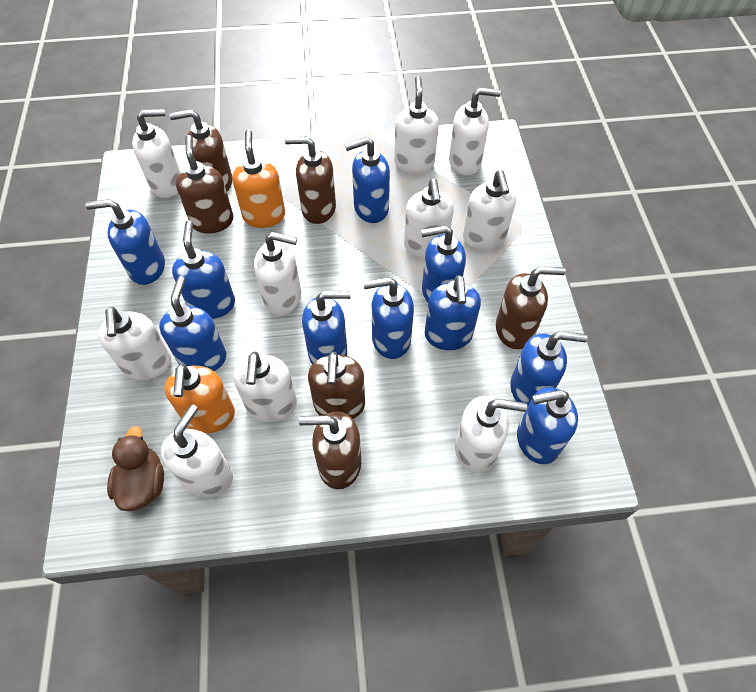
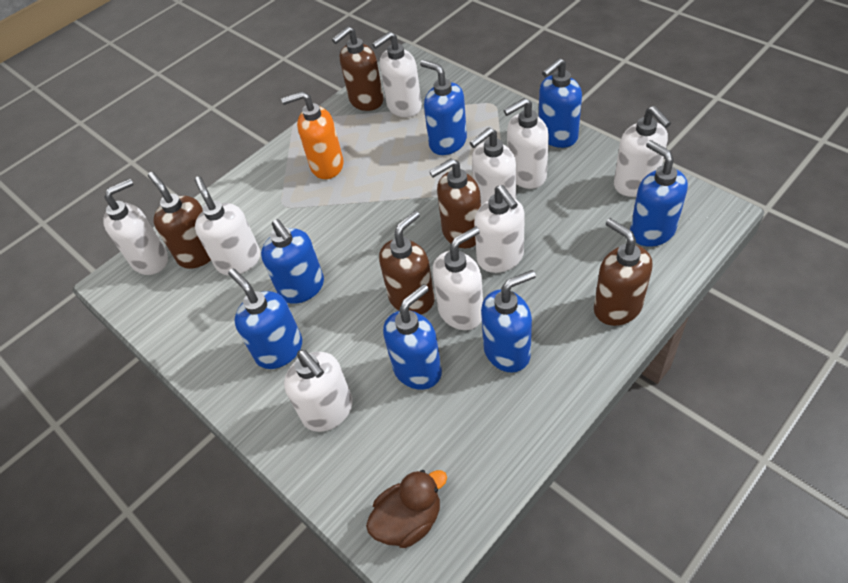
blue soap dispenser: 10 -> 7
brown soap dispenser: 6 -> 5
orange soap dispenser: 2 -> 1
white soap dispenser: 10 -> 9

